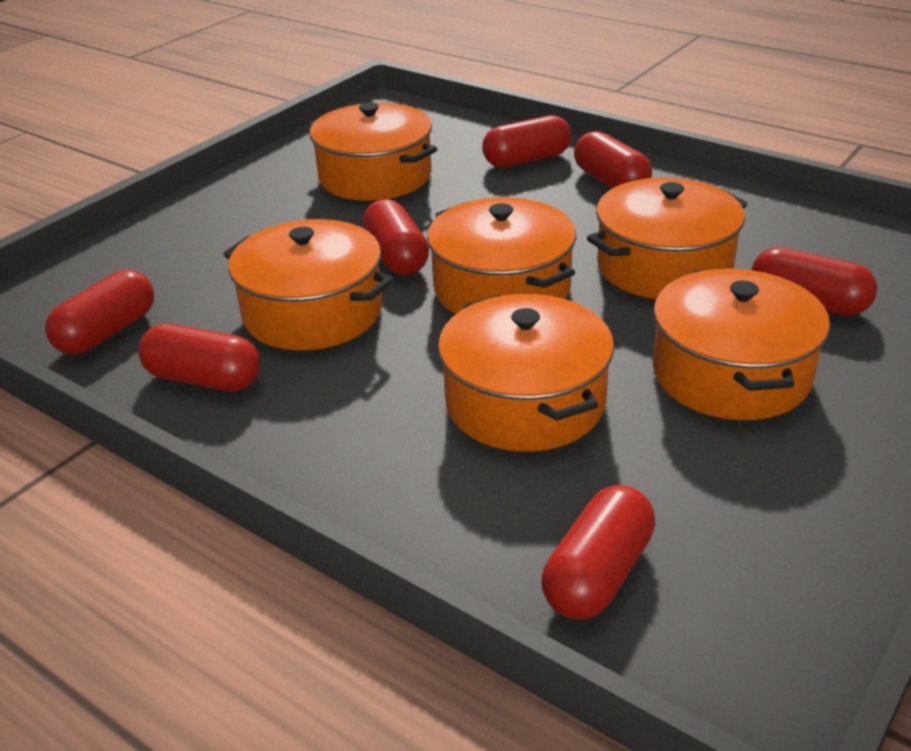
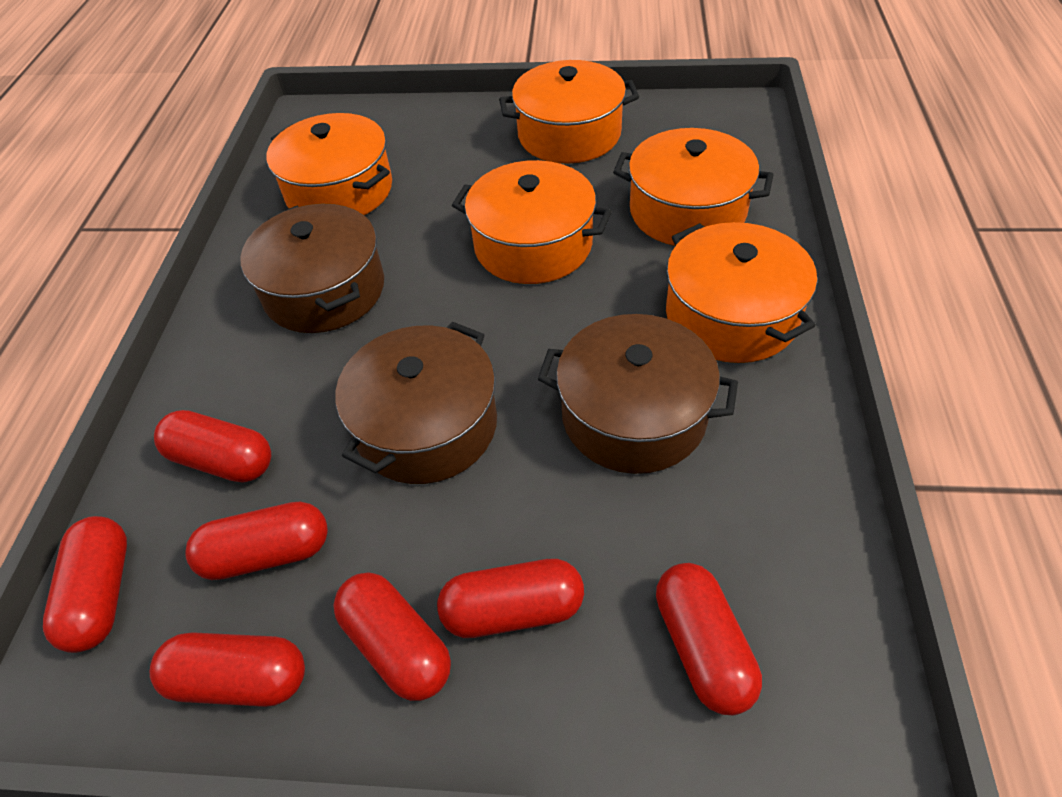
brown pot: 0 -> 3
orange pot: 6 -> 5

